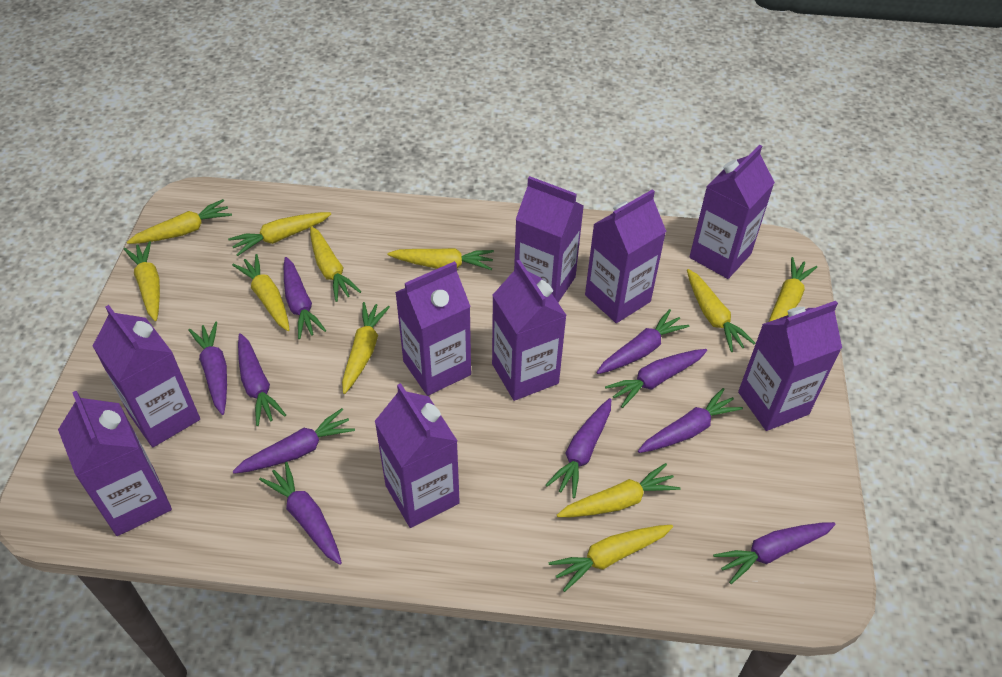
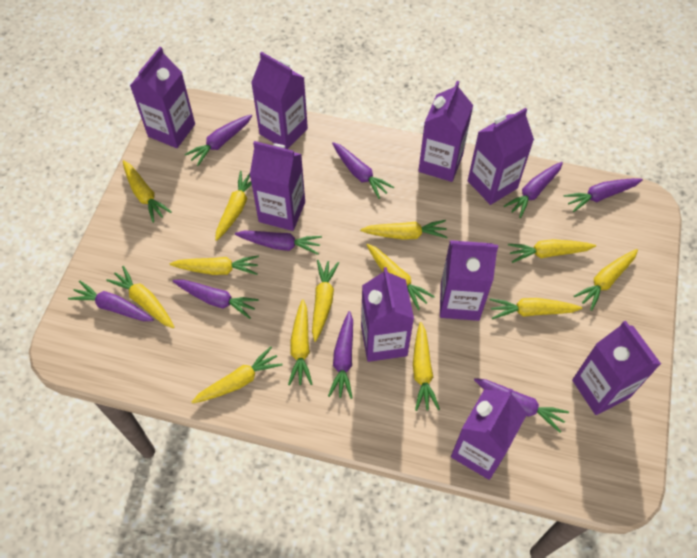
purple carrot: 10 -> 9
yellow carrot: 11 -> 13

